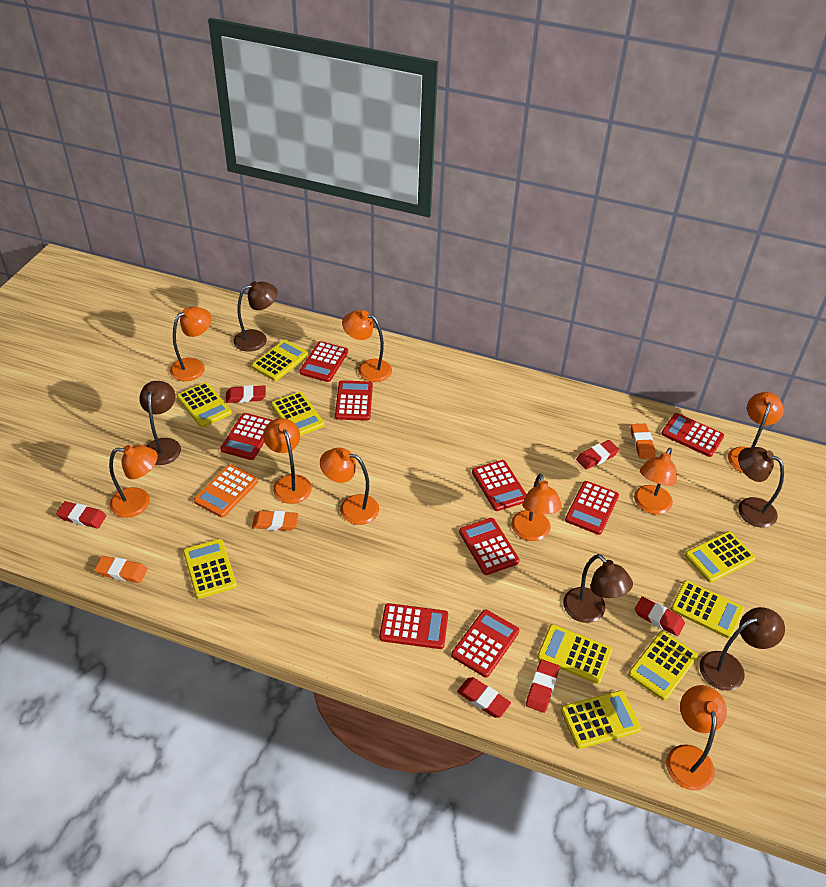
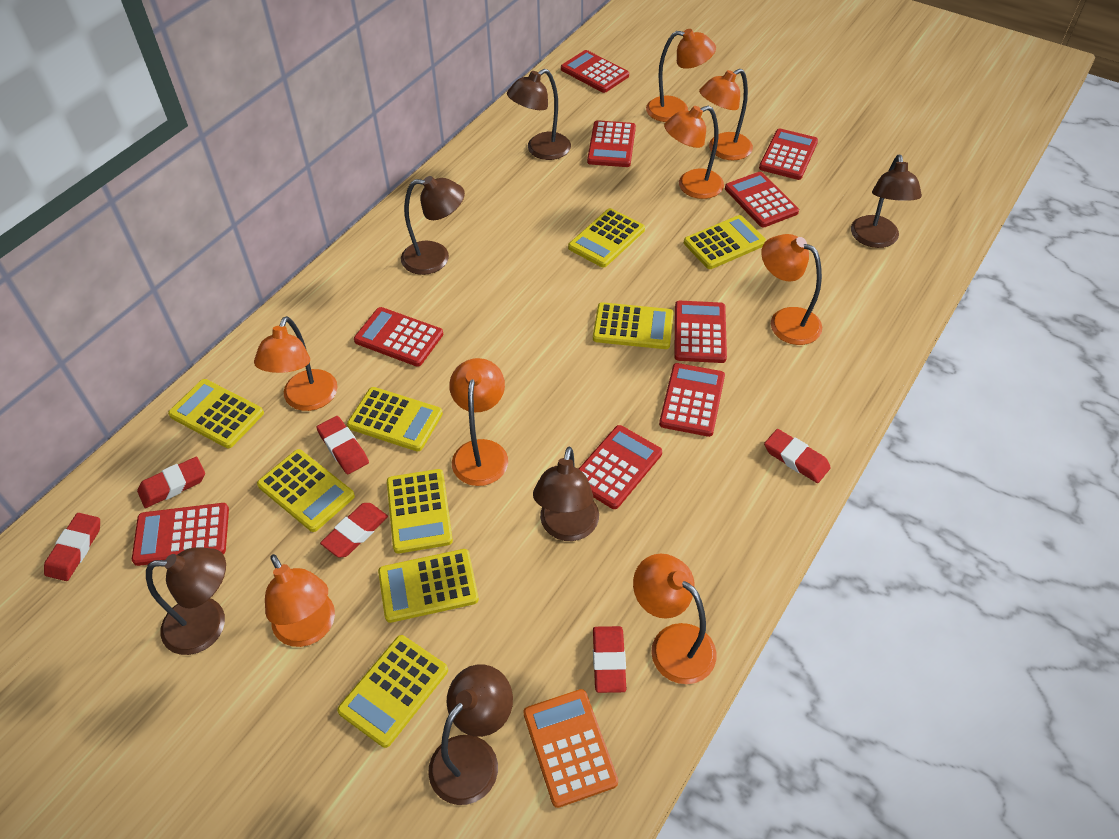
brown lamp: 5 -> 6
orange eraser: 3 -> 0
orange lamp: 9 -> 8

